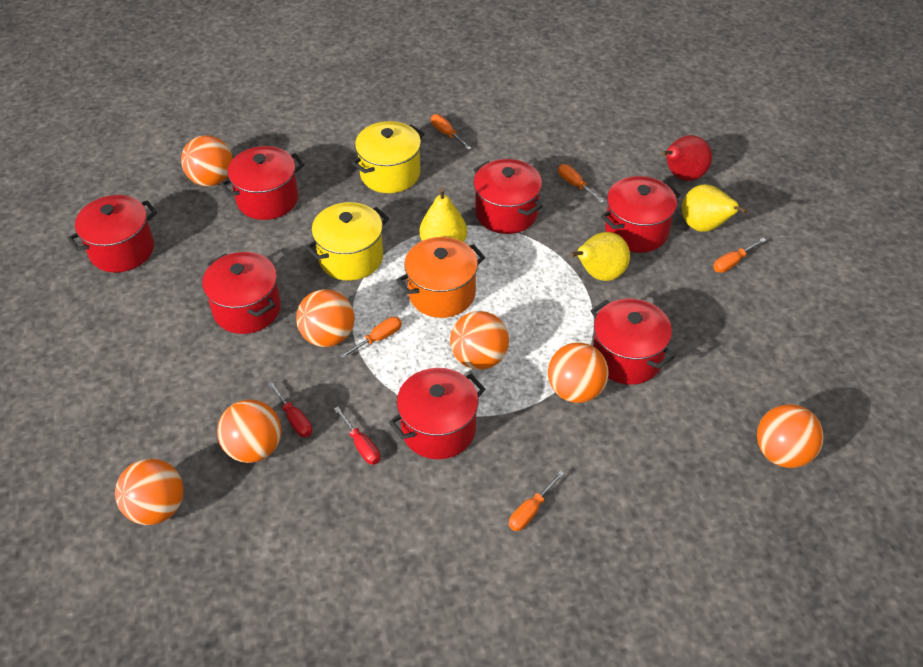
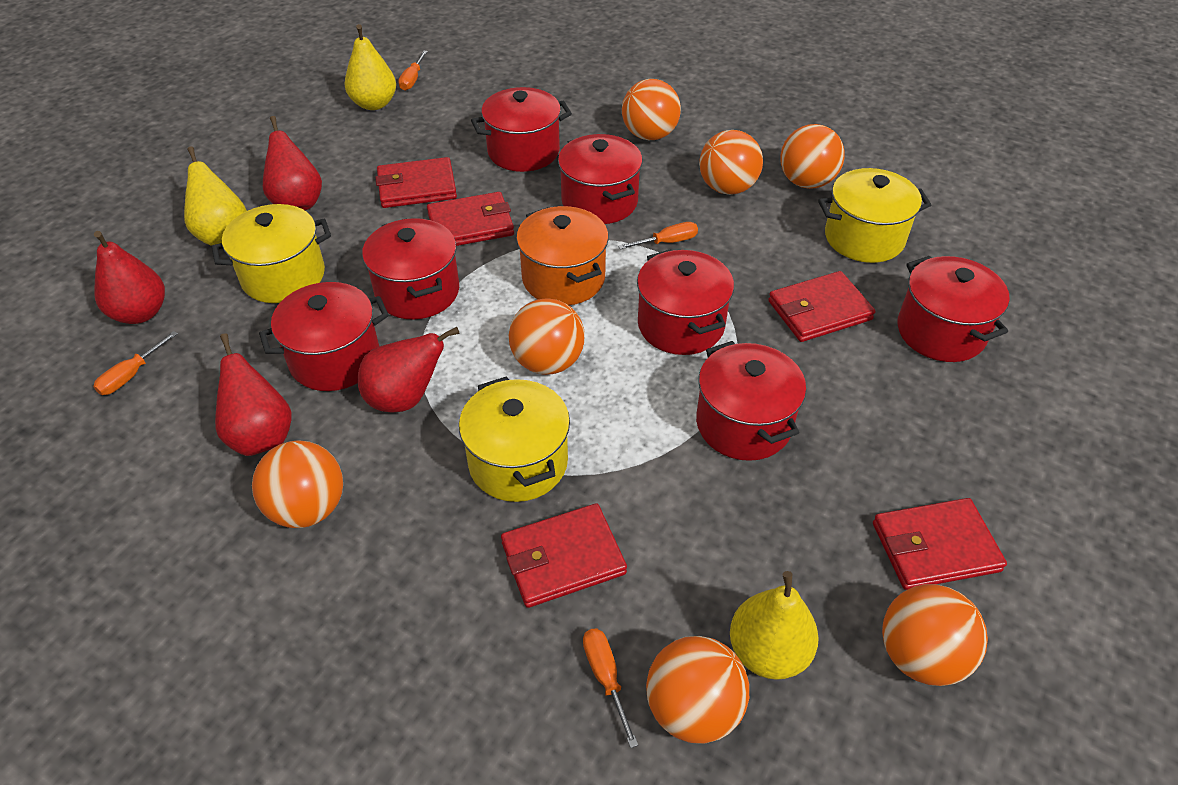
orange screwdriver: 5 -> 4
red pear: 1 -> 4
red screwdriver: 2 -> 0
red wallet: 0 -> 5
yellow pot: 2 -> 3

